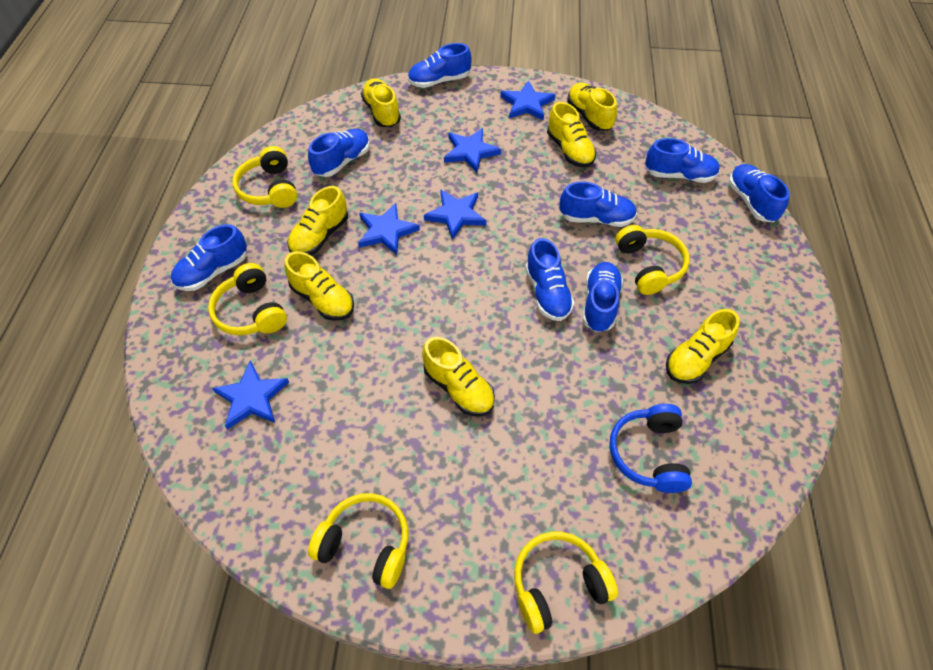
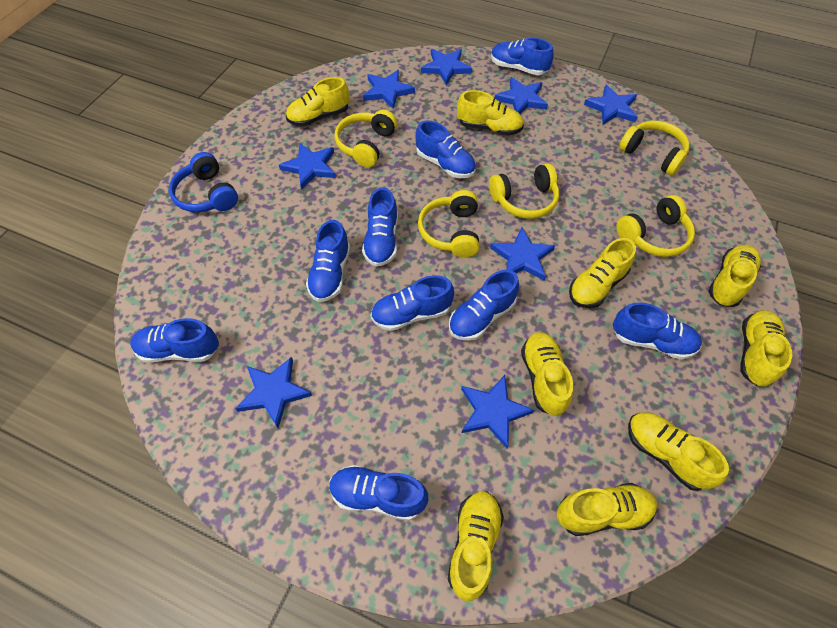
blue shoe: 8 -> 9
blue star: 5 -> 8
yellow shoe: 7 -> 9

